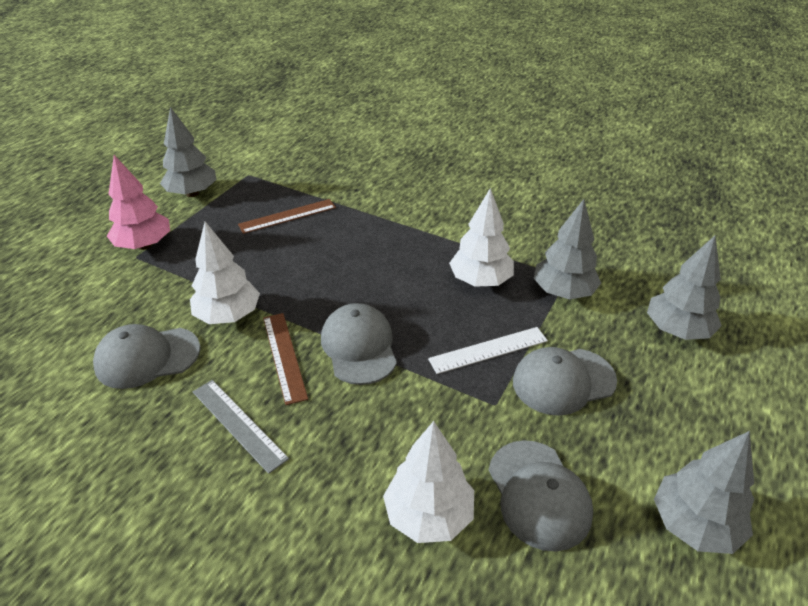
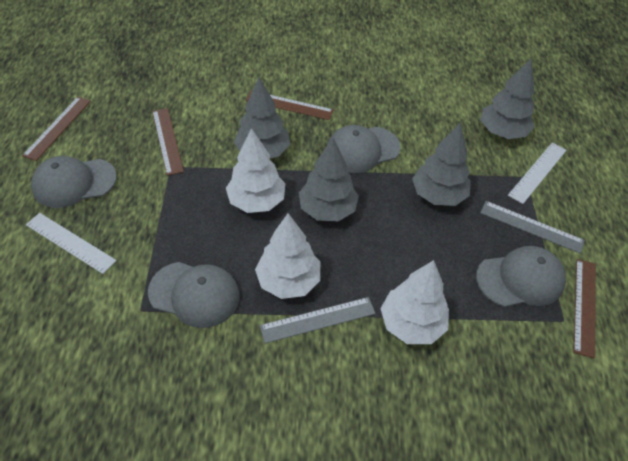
brown ruler: 2 -> 4
grey ruler: 1 -> 2
pink tree: 1 -> 0
white ruler: 1 -> 2

